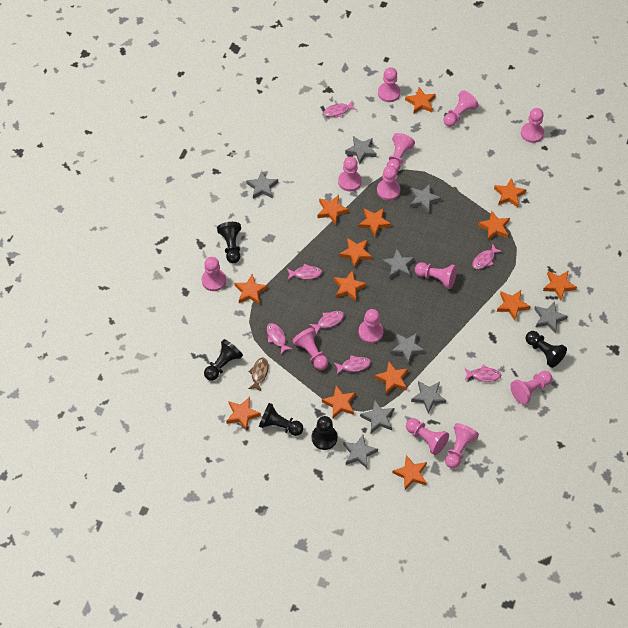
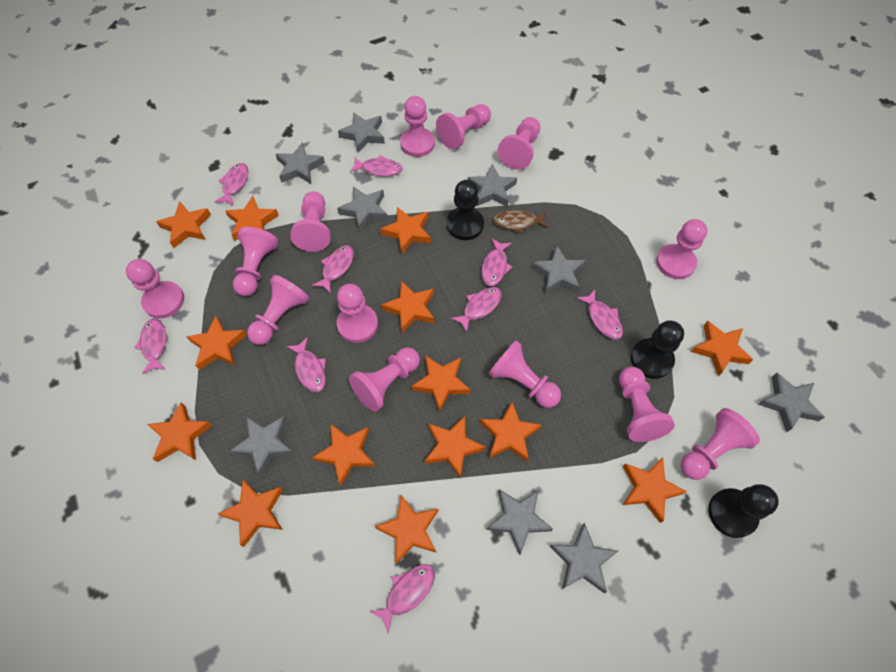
black pawn: 5 -> 3
pink fish: 7 -> 9

